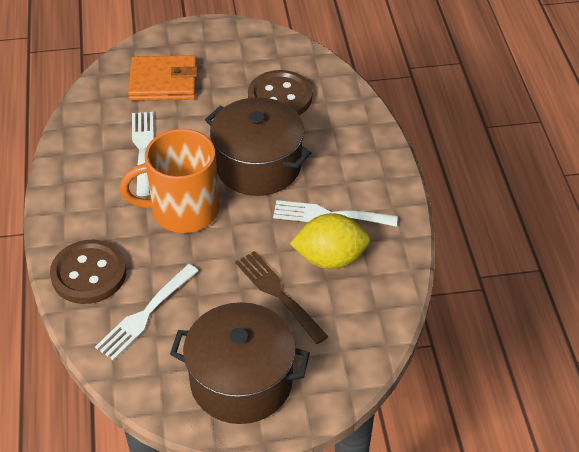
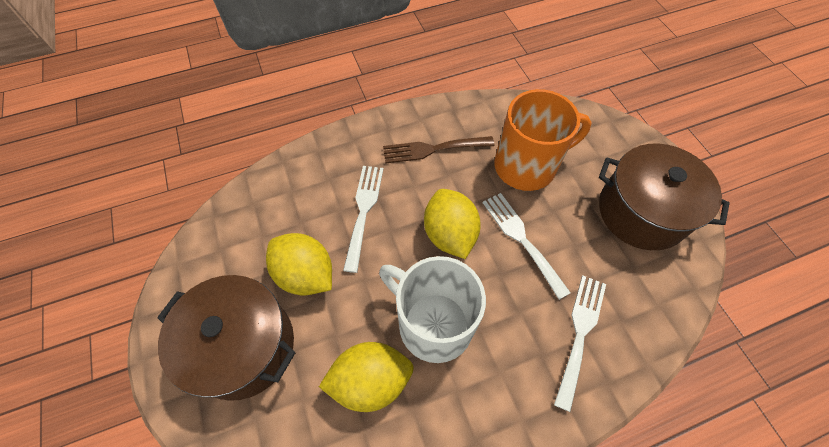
brown button: 2 -> 0
orange wallet: 1 -> 0
white mug: 0 -> 1
yellow lemon: 1 -> 3

